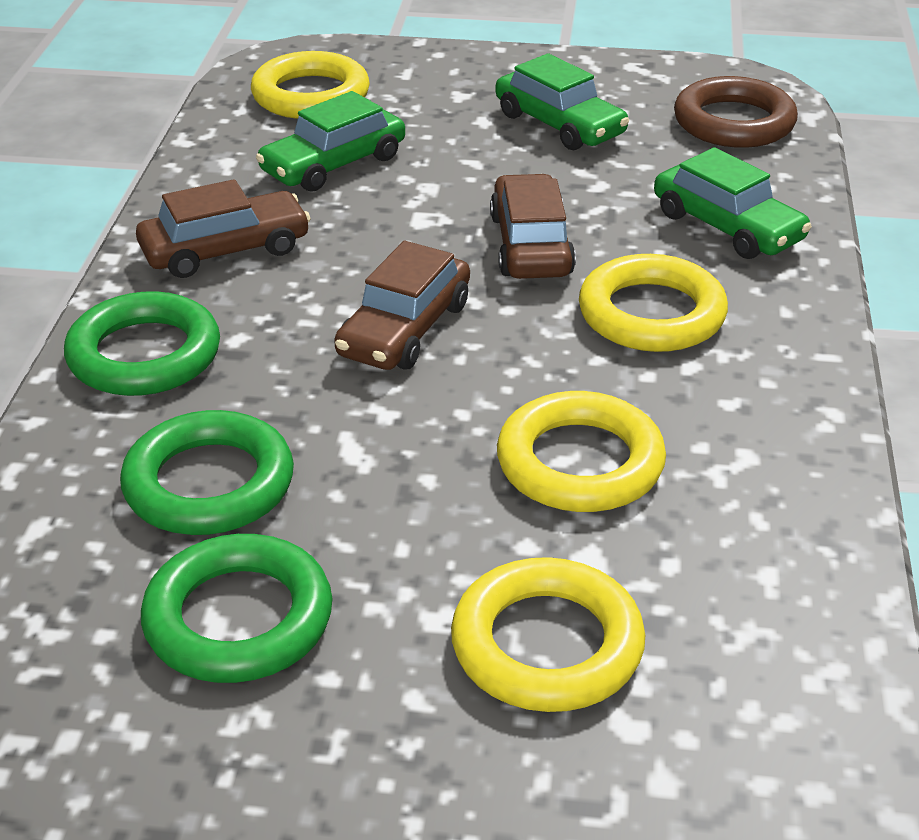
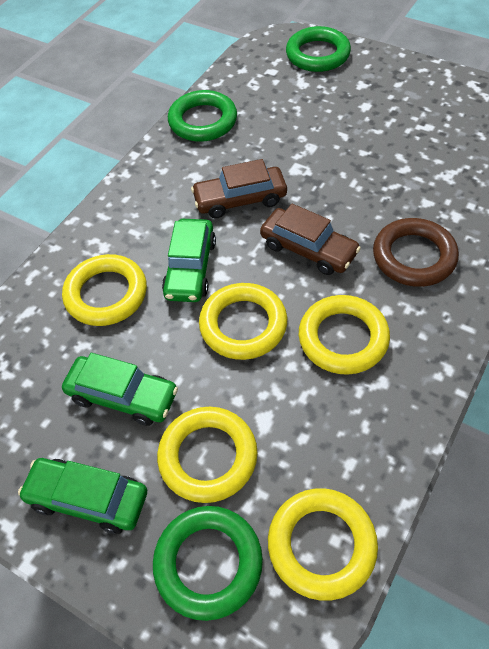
brown car: 3 -> 2
yellow ring: 4 -> 5

